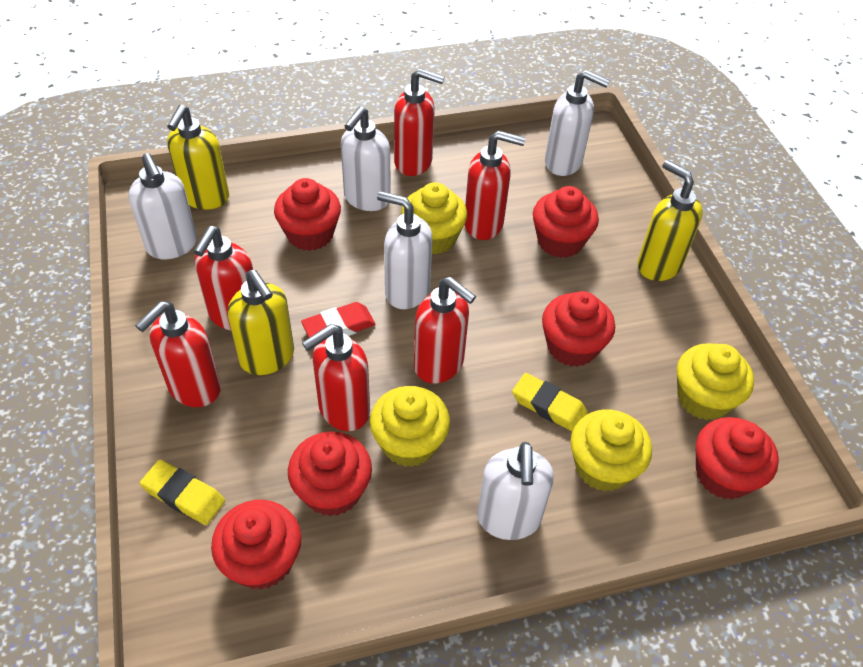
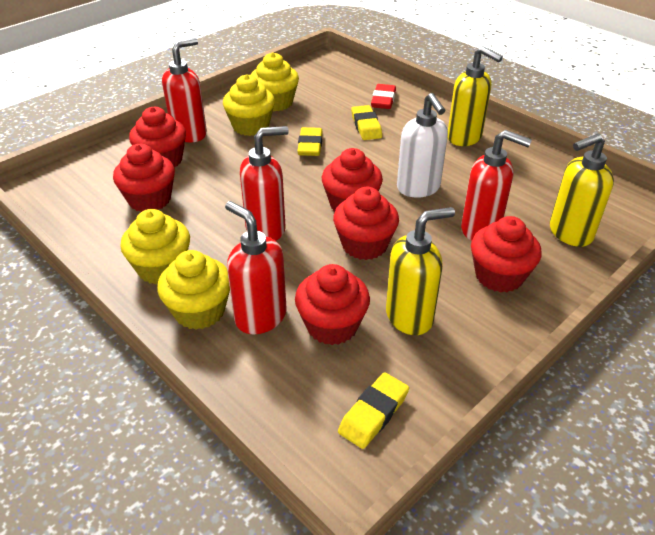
red soap dispenser: 6 -> 4
white soap dispenser: 5 -> 1
yellow eraser: 2 -> 3

